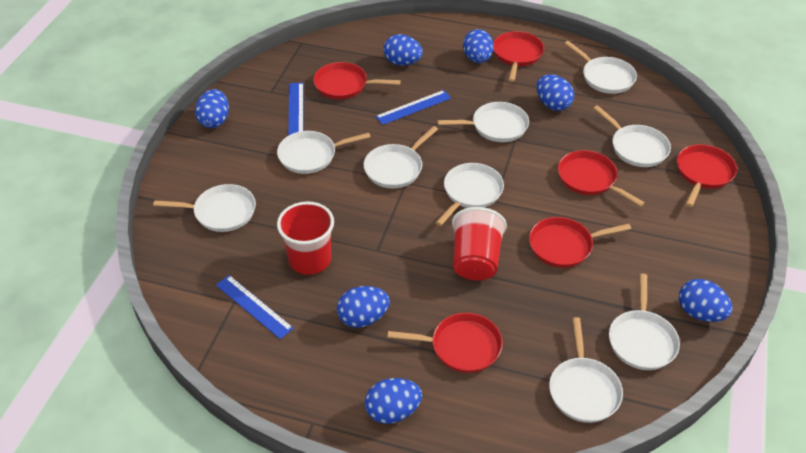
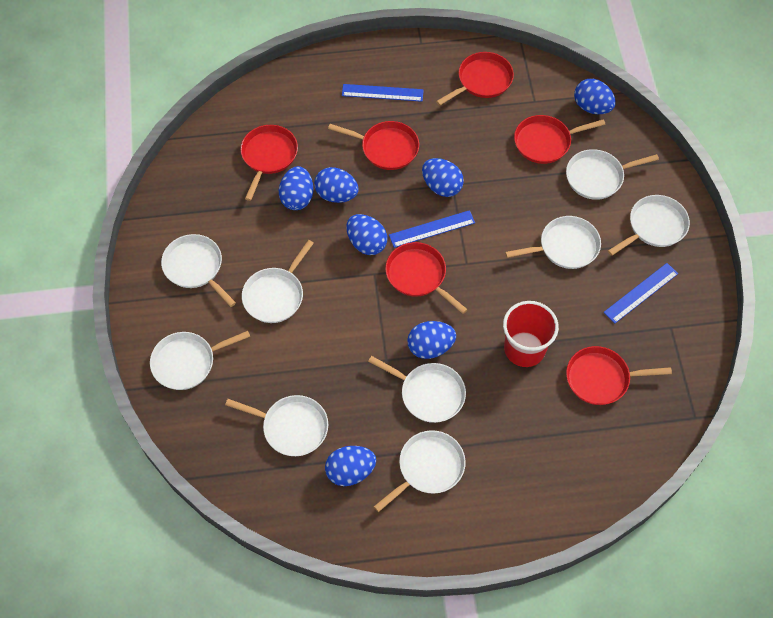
red cup: 2 -> 1

